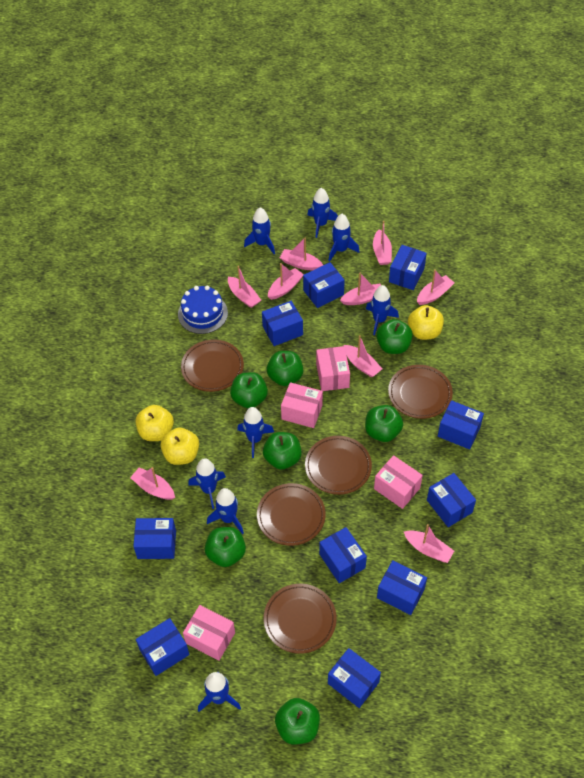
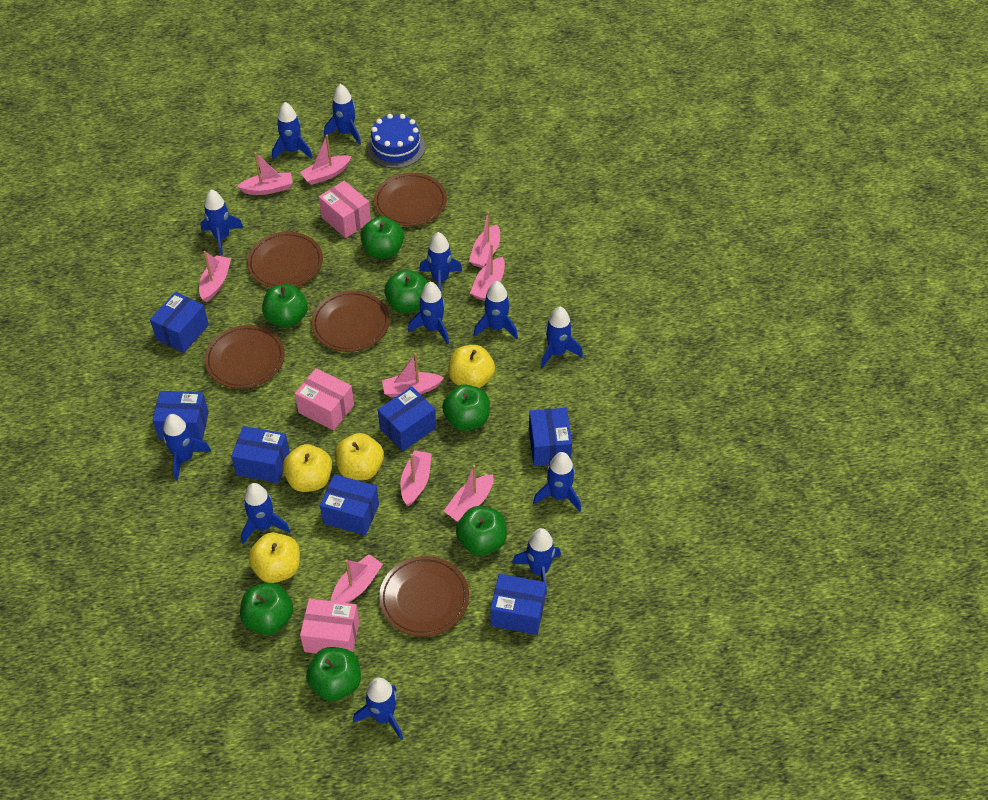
blue box: 10 -> 7
blue rocket: 8 -> 12
pink box: 4 -> 3
yellow apple: 3 -> 4

